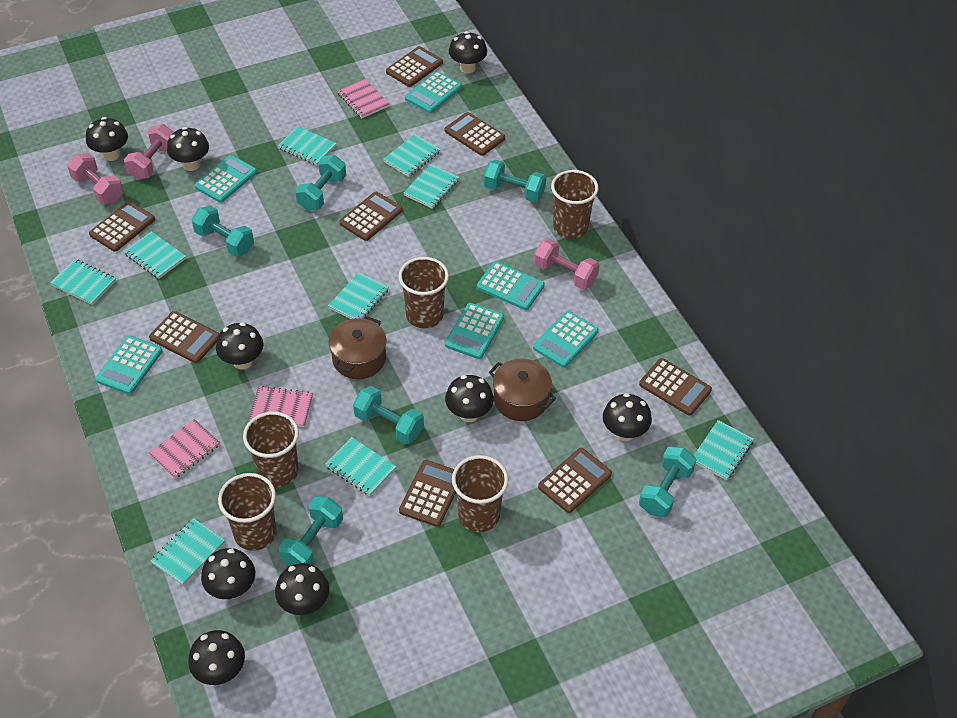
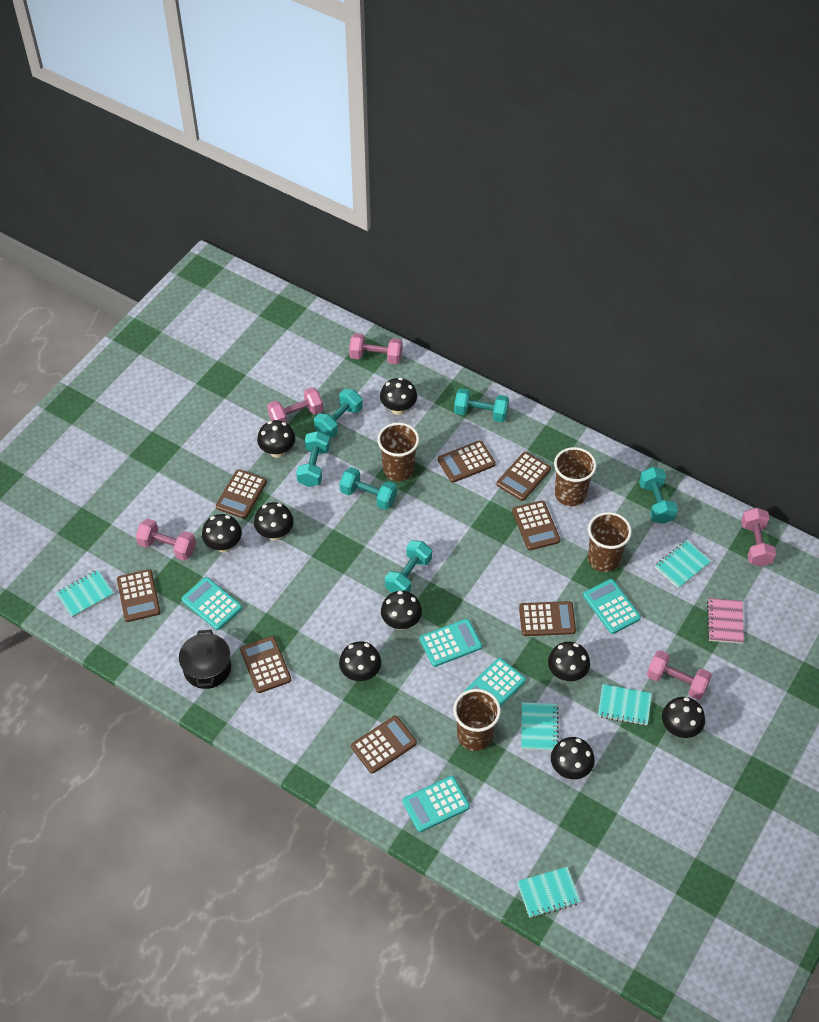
black pot: 0 -> 1
brown cup: 5 -> 4
brown pot: 2 -> 0
pink dumbbell: 3 -> 5
pink notebook: 3 -> 1
turquoise calculator: 6 -> 5
turquoise notebook: 9 -> 5

